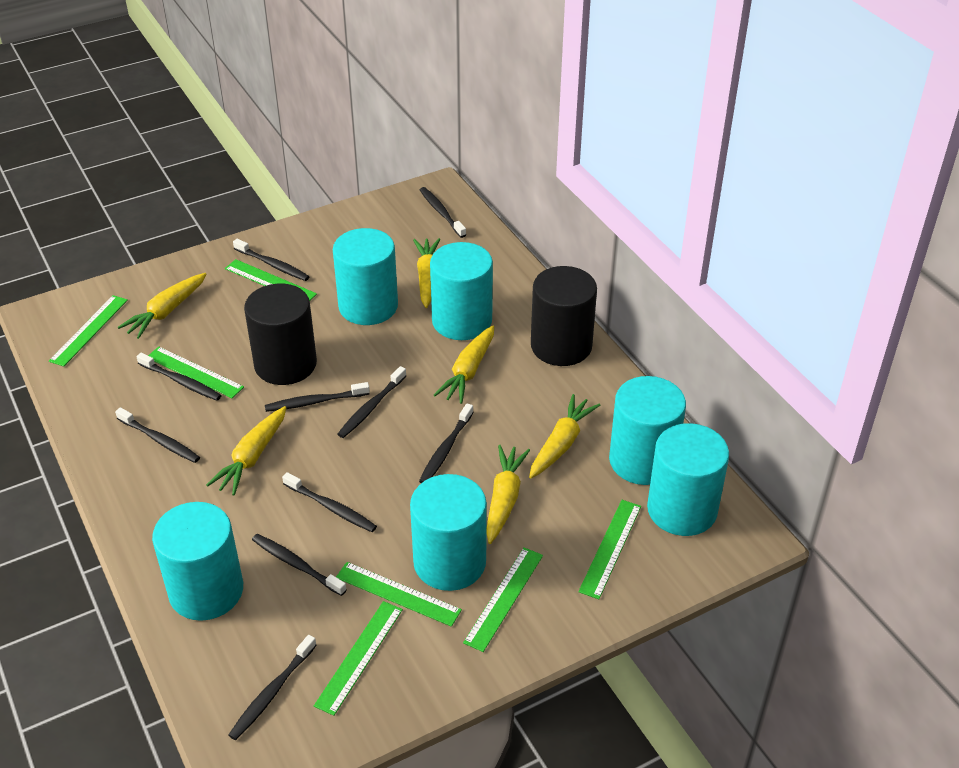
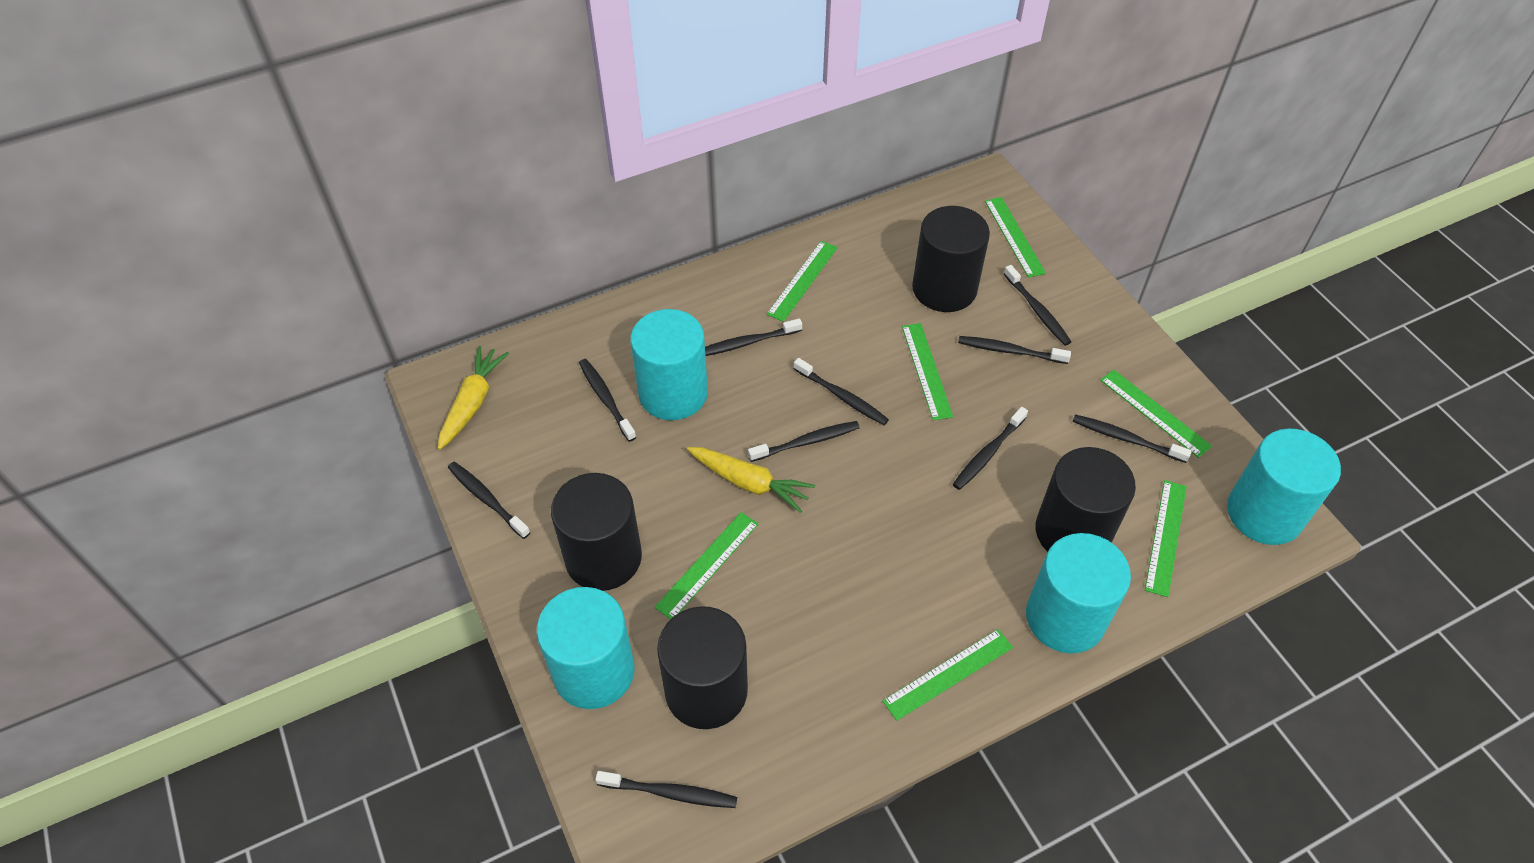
black cylinder: 2 -> 4
turquoise cylinder: 6 -> 4
yellow carrot: 6 -> 2

